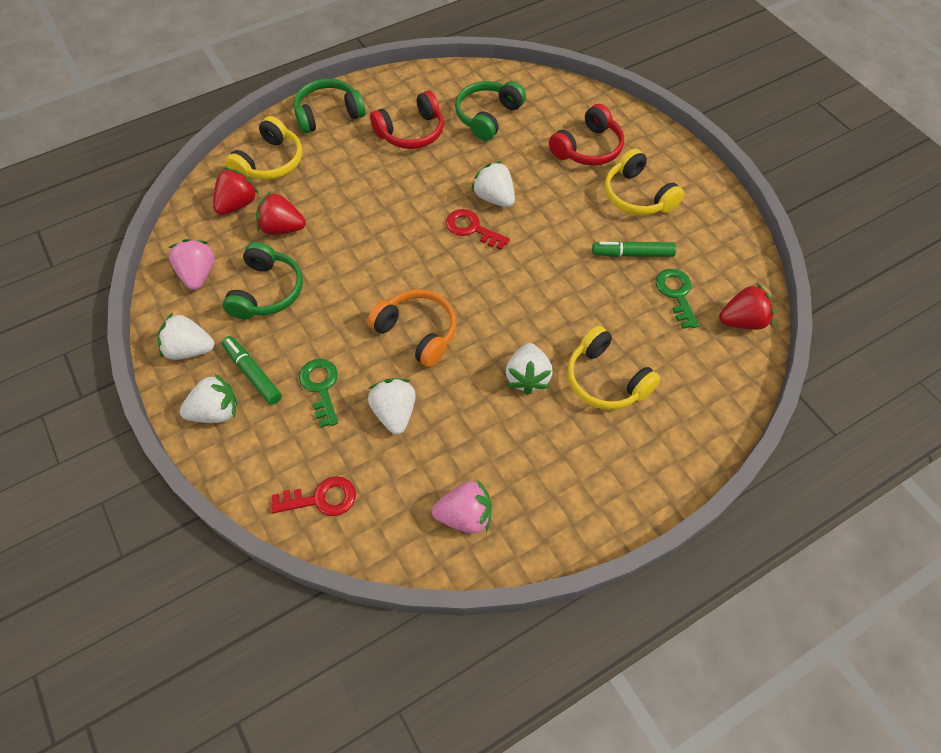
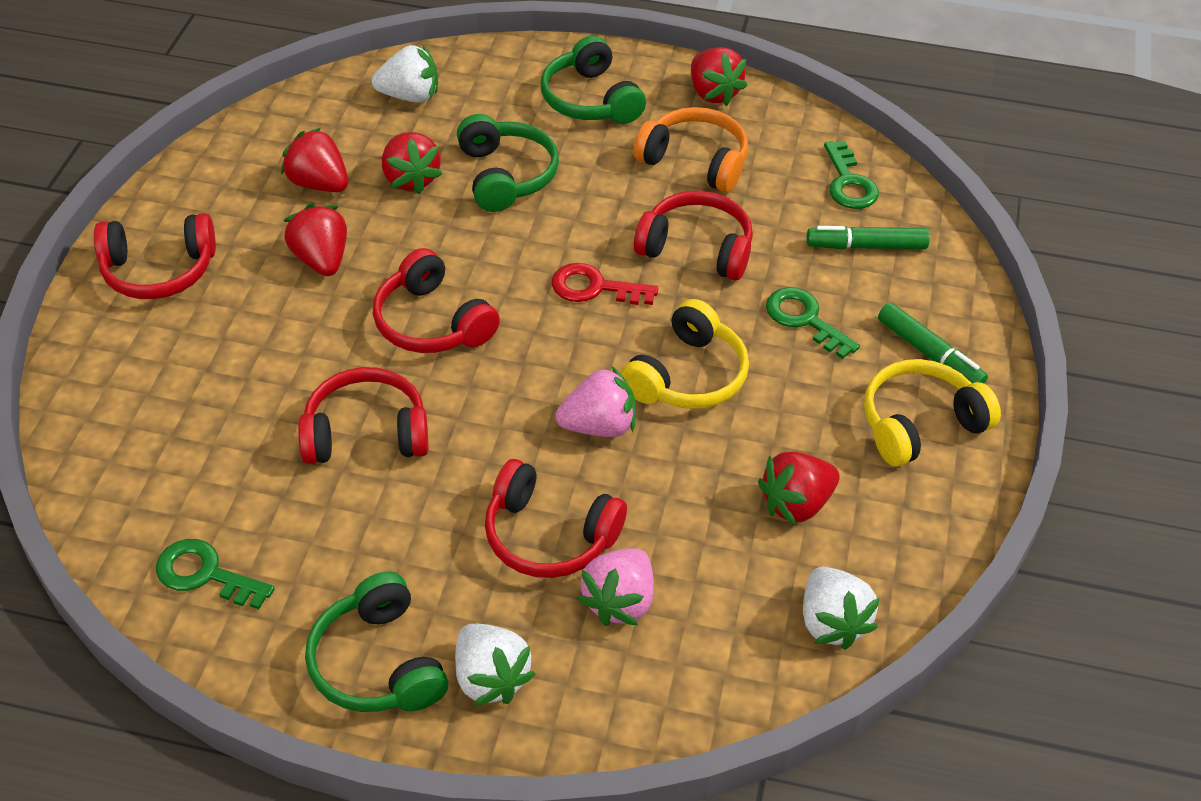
green key: 2 -> 3
red headphones: 2 -> 5
red key: 2 -> 1
red strawberry: 3 -> 5
white strawberry: 5 -> 3
yellow headphones: 3 -> 2

